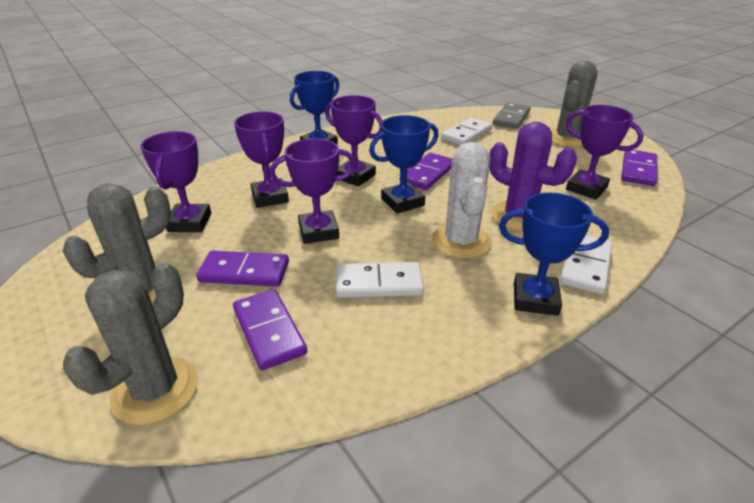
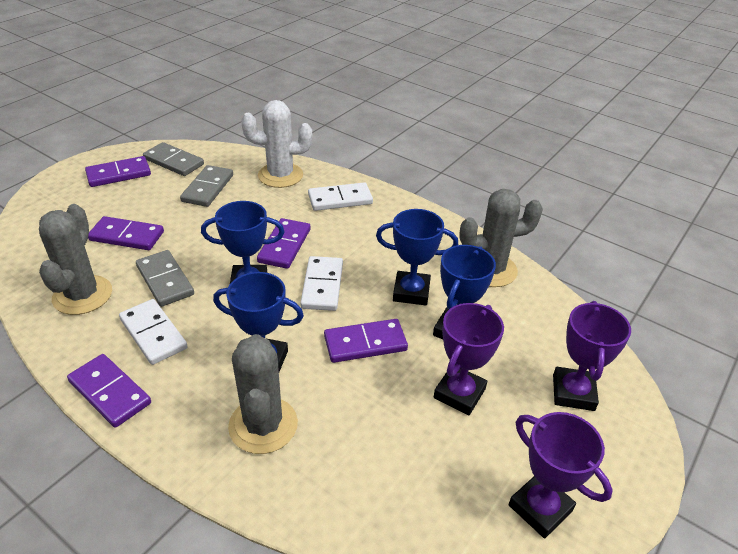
blue trophy: 3 -> 4
grey domino: 1 -> 3
purple cactus: 1 -> 0
purple domino: 4 -> 5
purple trophy: 5 -> 3

